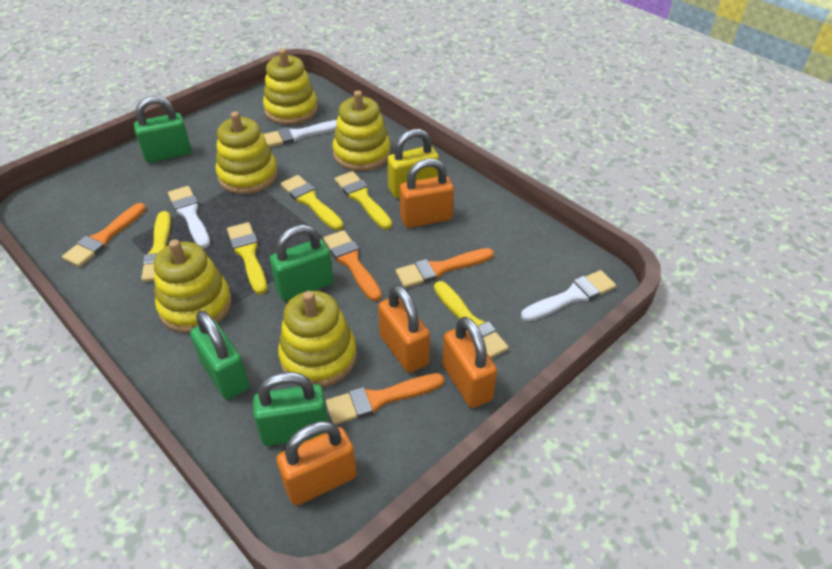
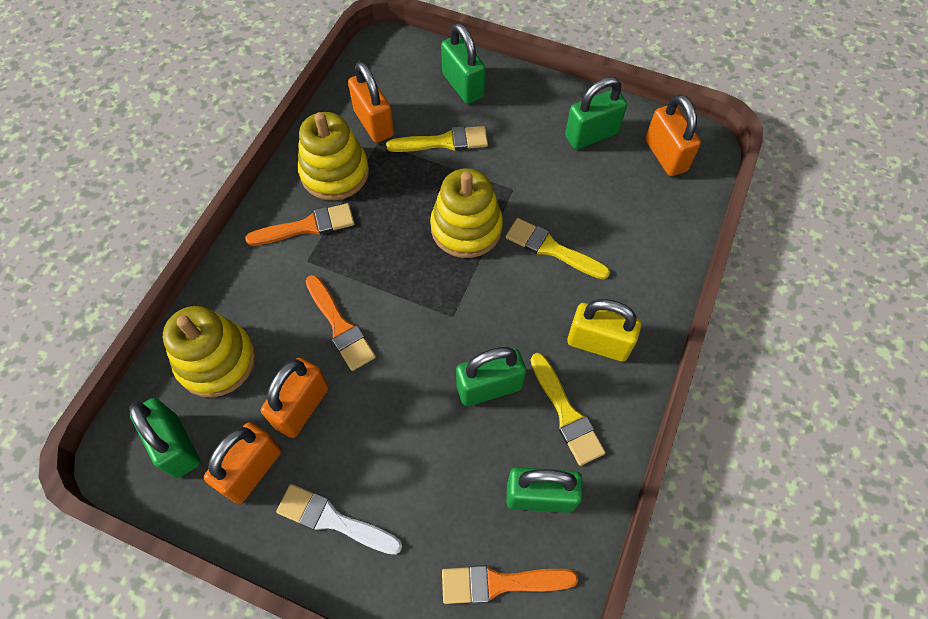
green padlock: 4 -> 5
orange brush: 4 -> 3
white brush: 3 -> 1
yellow brush: 5 -> 3
yellow stacking toy: 5 -> 3

